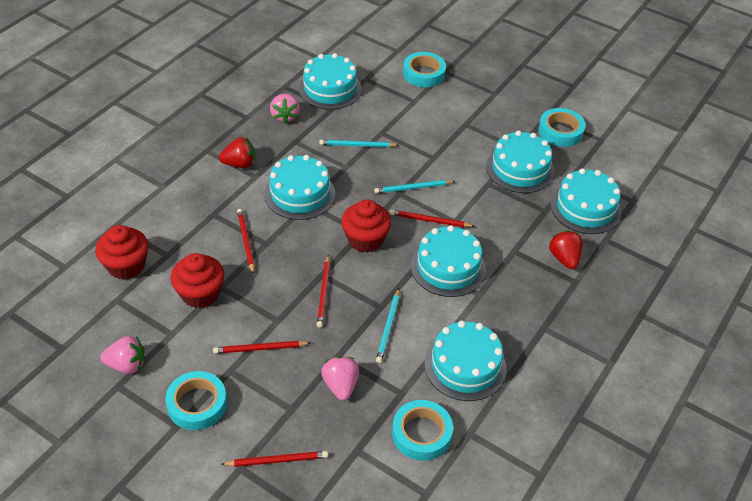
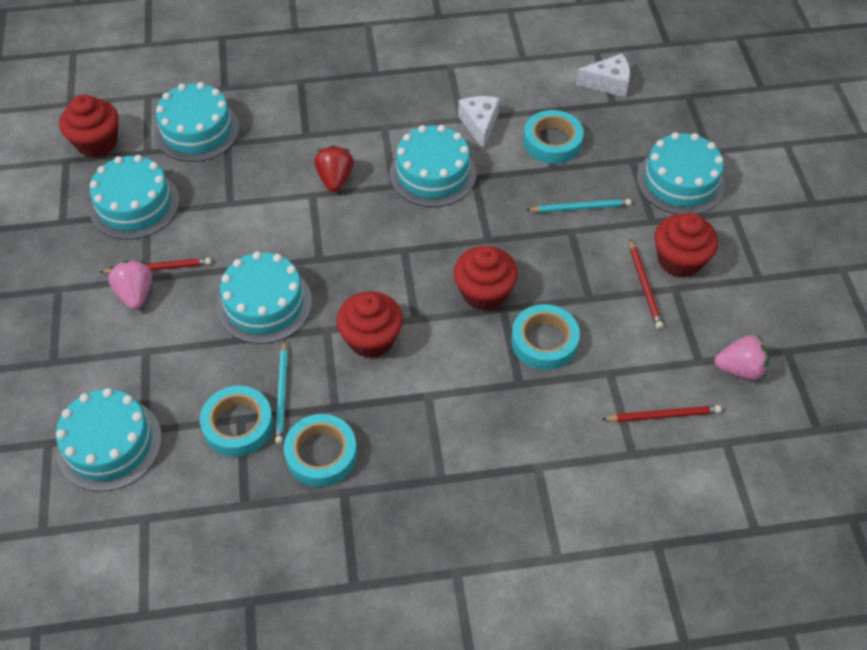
pink strawberry: 3 -> 2
red cupcake: 3 -> 4
red pencil: 5 -> 3
red strawberry: 2 -> 1
turquoise pencil: 3 -> 2
white cheese: 0 -> 2

